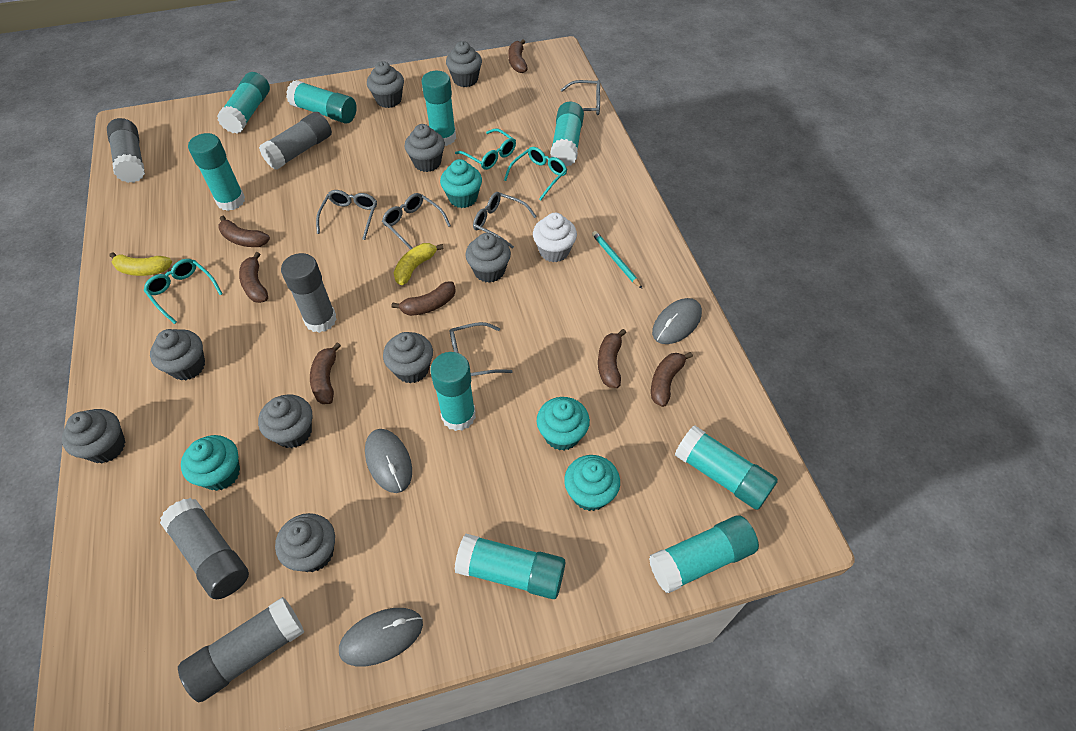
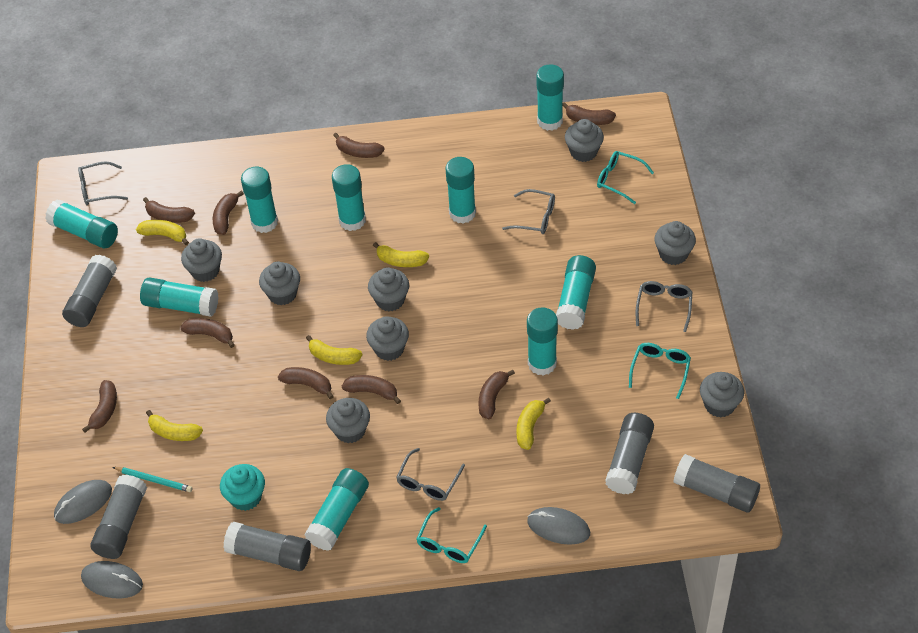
brown banana: 7 -> 9
grey cupcake: 9 -> 8
grey glasses: 5 -> 4
turquoise cupcake: 4 -> 1
white cupcake: 1 -> 0
yellow banana: 2 -> 5

